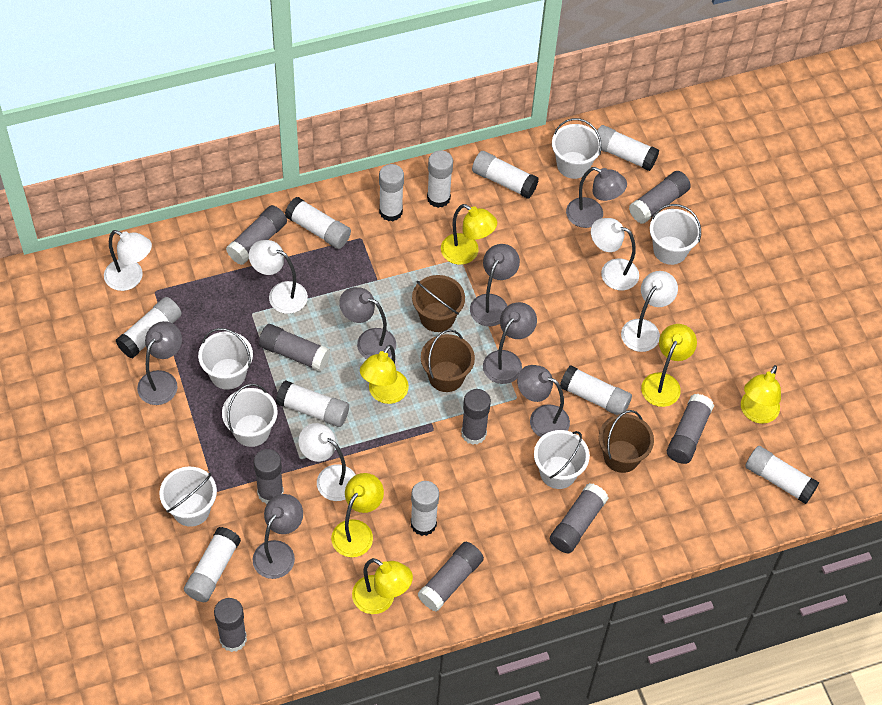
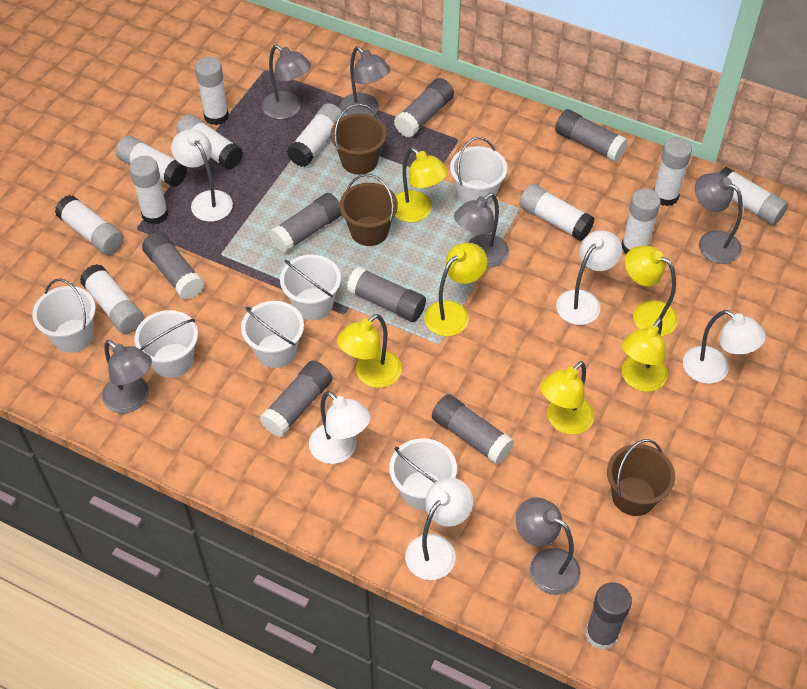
grey glue stick: 9 -> 8
grey lamp: 7 -> 6

